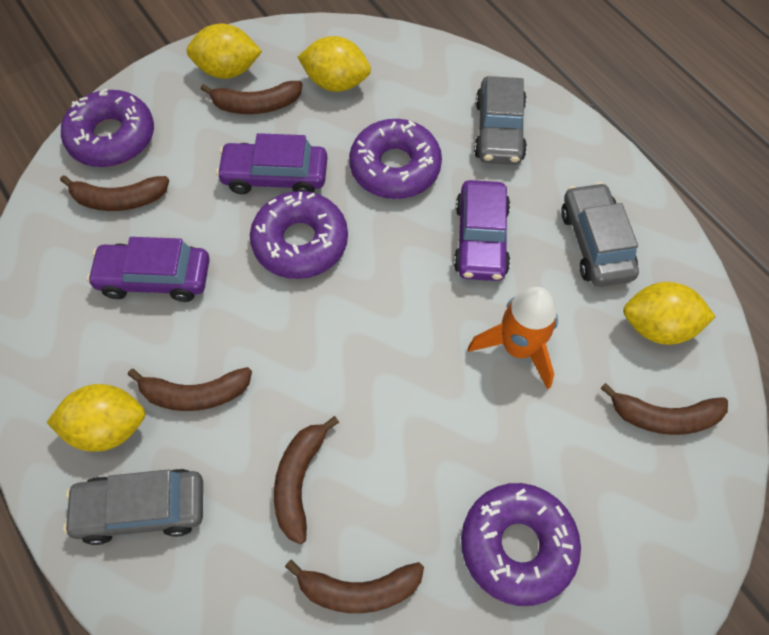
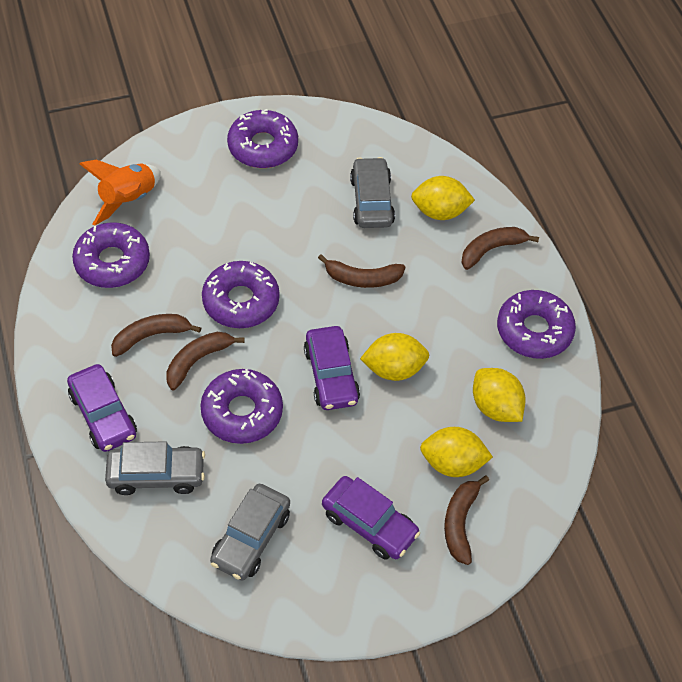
brown banana: 6 -> 5
purple donut: 4 -> 5

